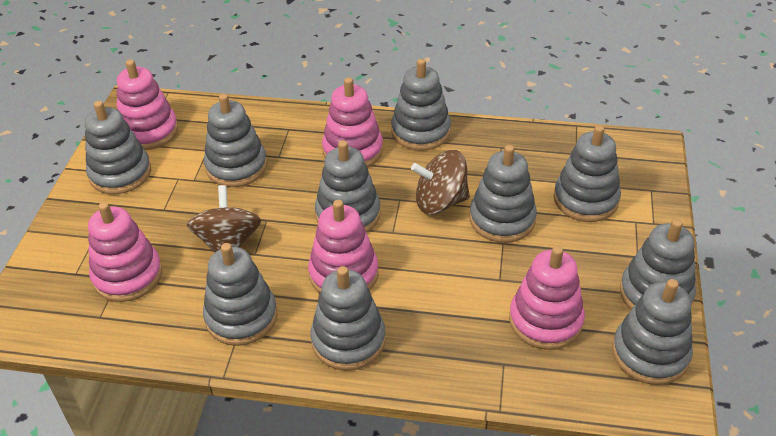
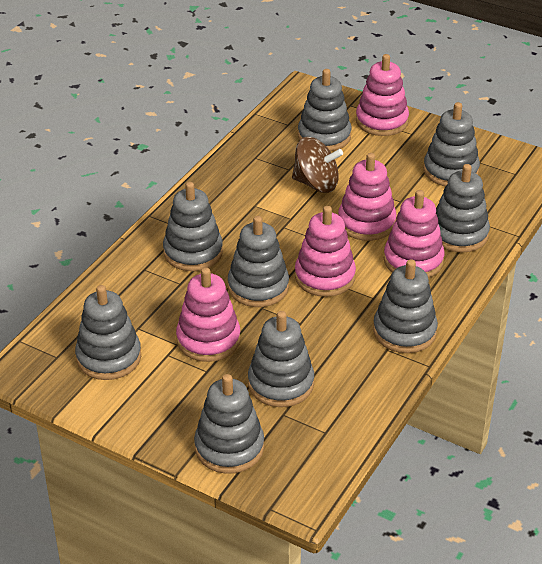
brown spinning top: 2 -> 1
grey stacking toy: 10 -> 9

